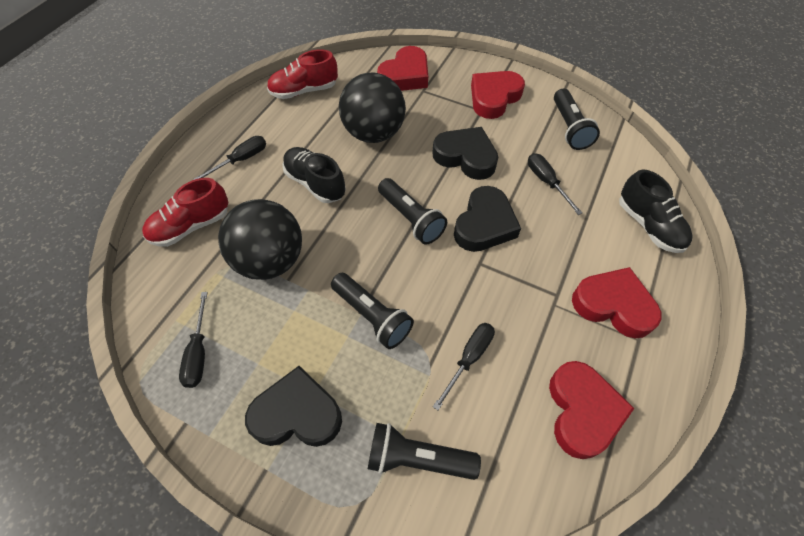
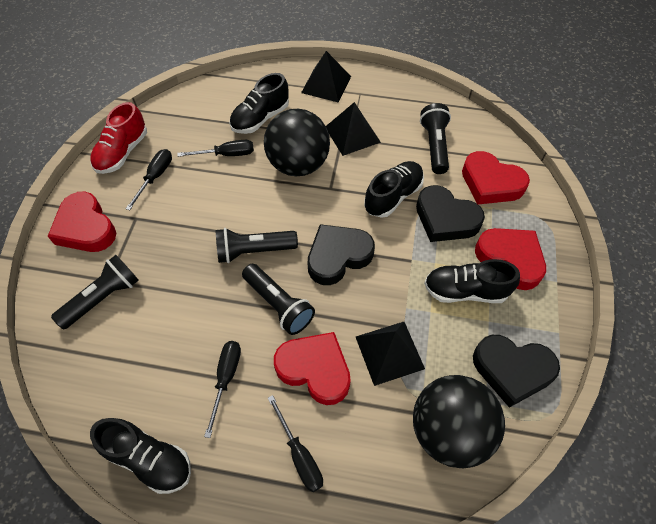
black pyramid: 0 -> 3
black shoe: 2 -> 4
red shoe: 2 -> 1

